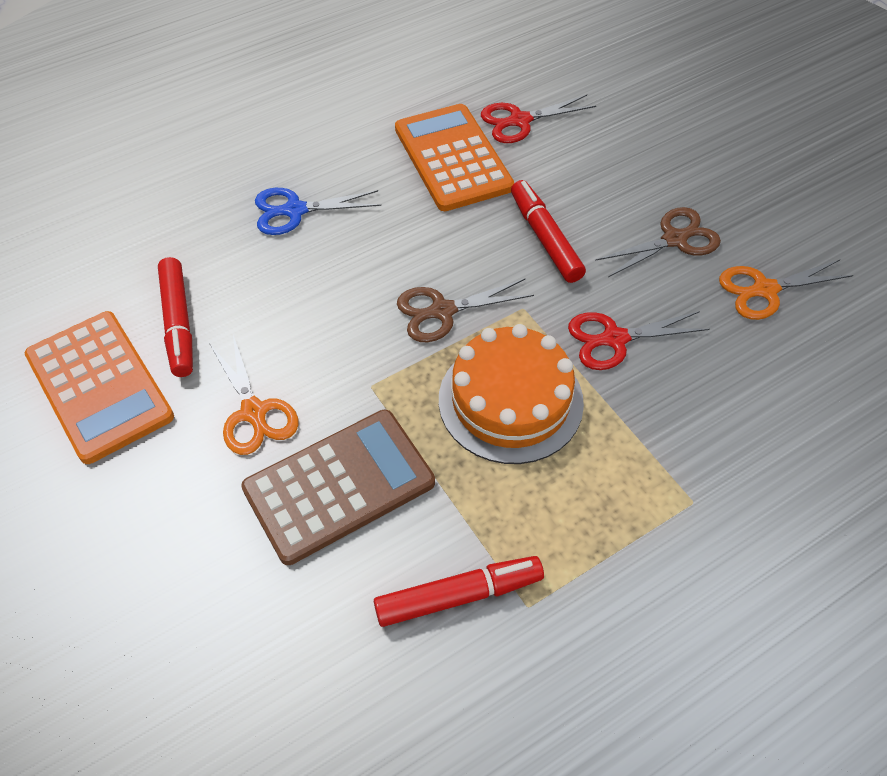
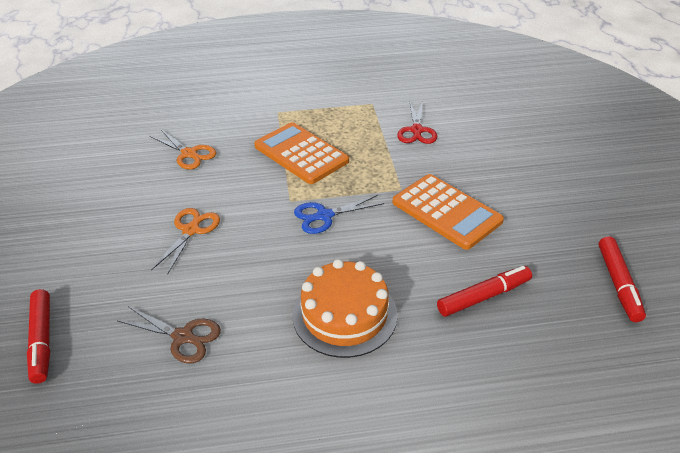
brown calculator: 1 -> 0
brown scissors: 2 -> 1
red scissors: 2 -> 1

